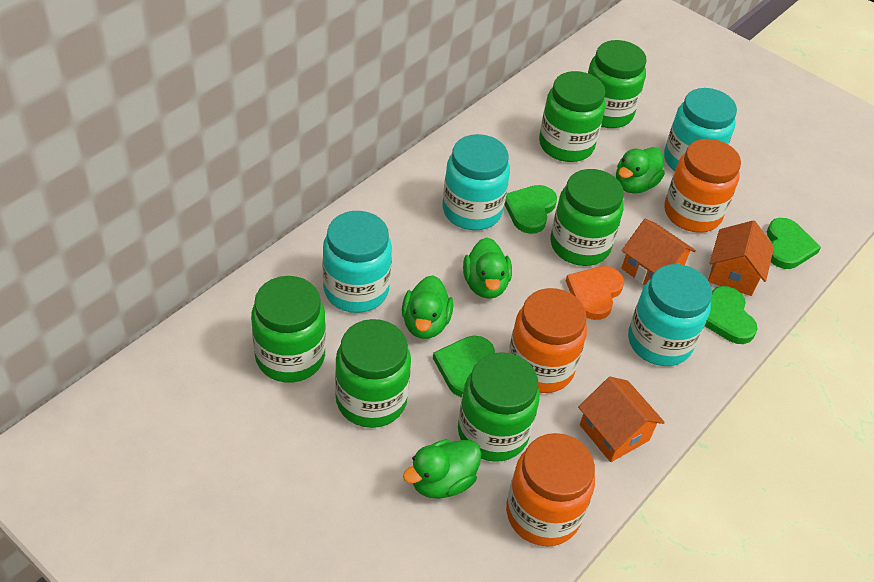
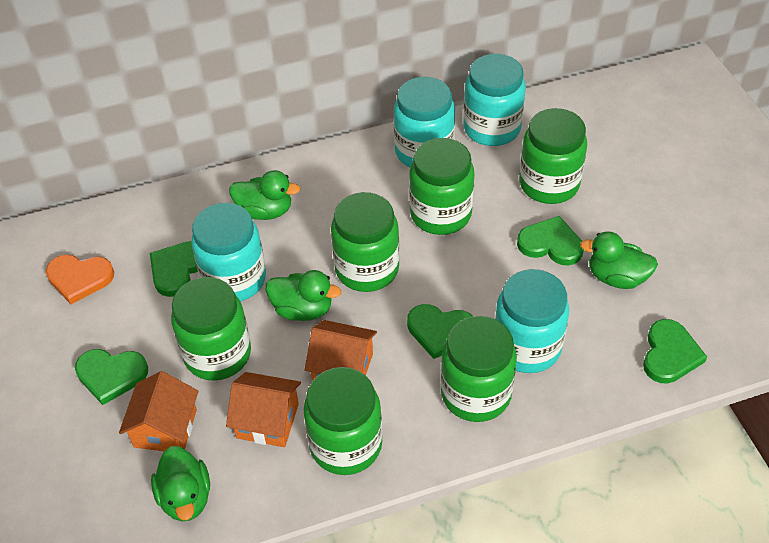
green heart: 4 -> 5
orange jar: 3 -> 0

